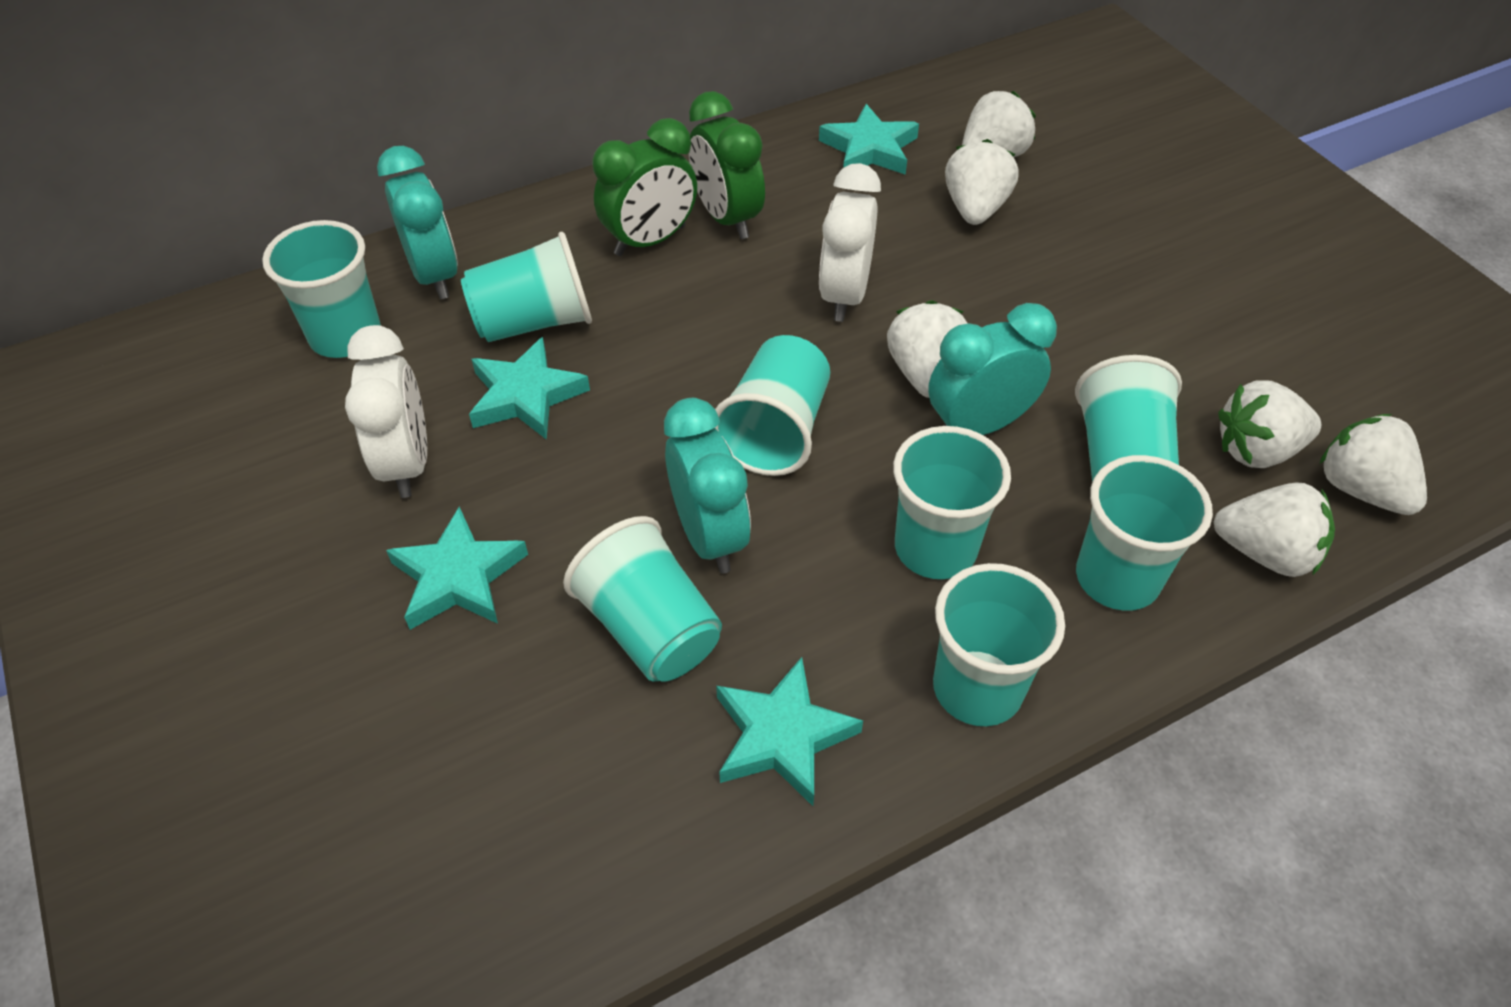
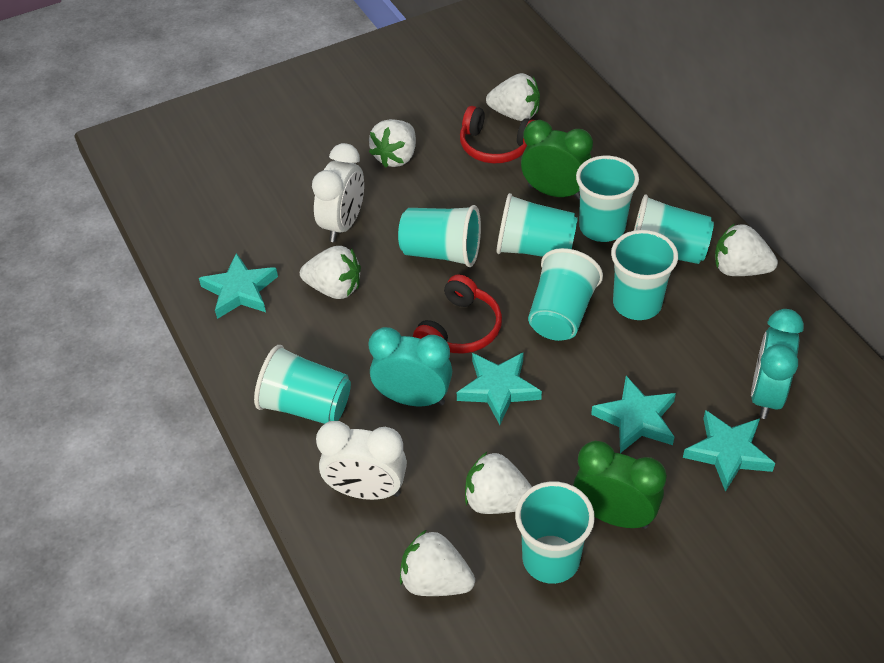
red headphones: 0 -> 2
turquoise clock: 3 -> 2

